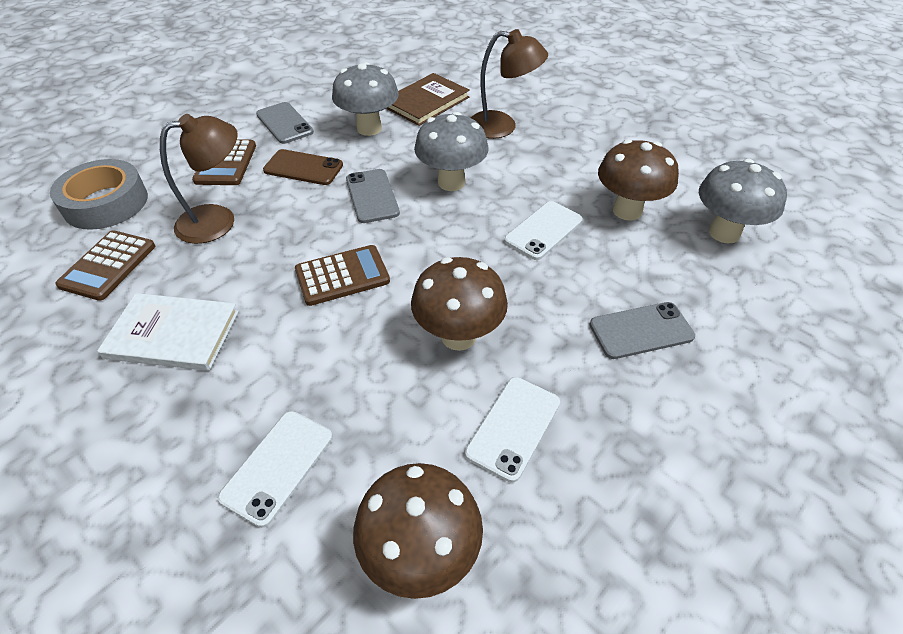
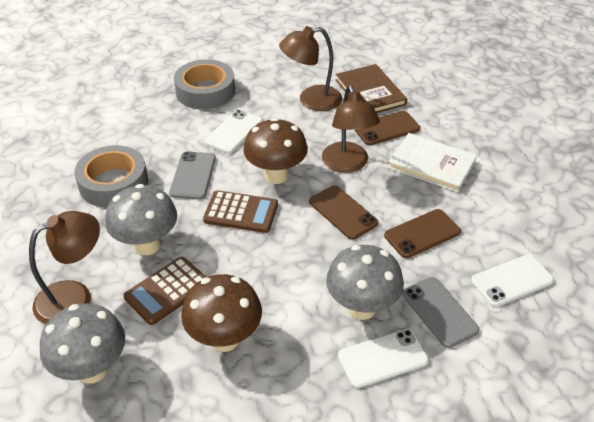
brown calculator: 3 -> 2
brown lamp: 2 -> 3
brown mushroom: 3 -> 2
brown phone: 1 -> 3
grey phone: 3 -> 2
grey tape: 1 -> 2

